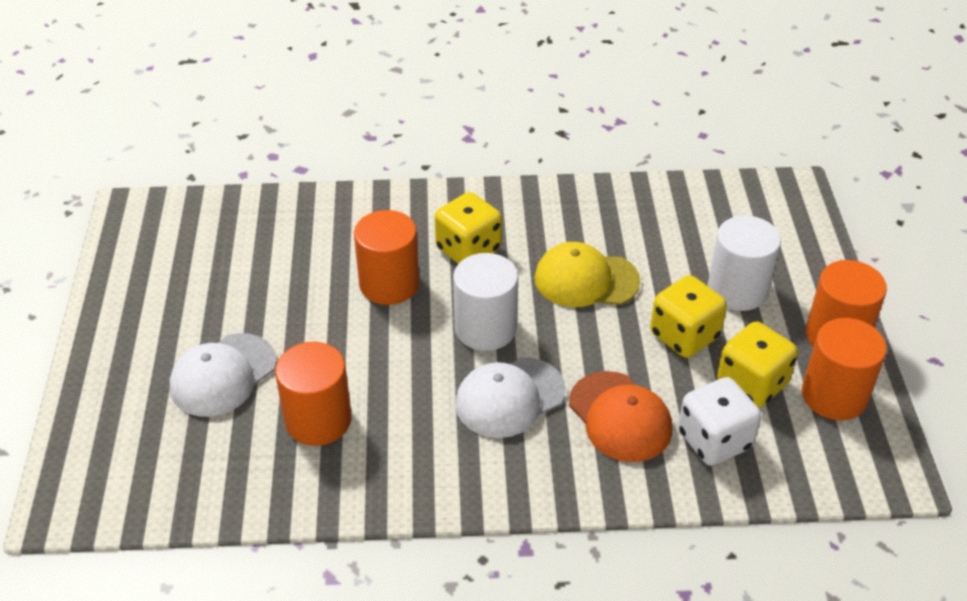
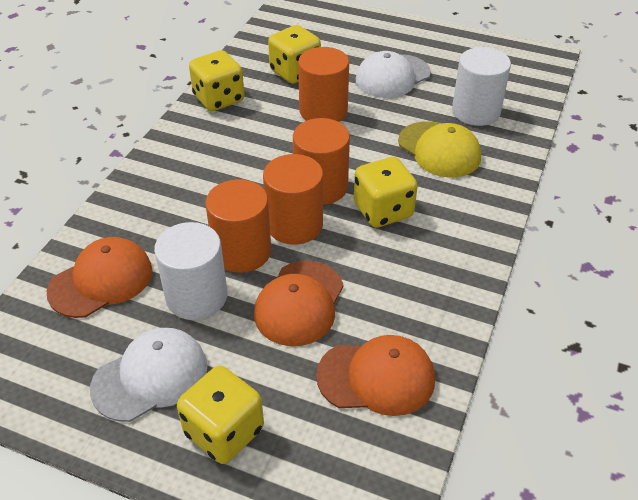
orange cap: 1 -> 3
white dice: 1 -> 0
yellow dice: 3 -> 4

